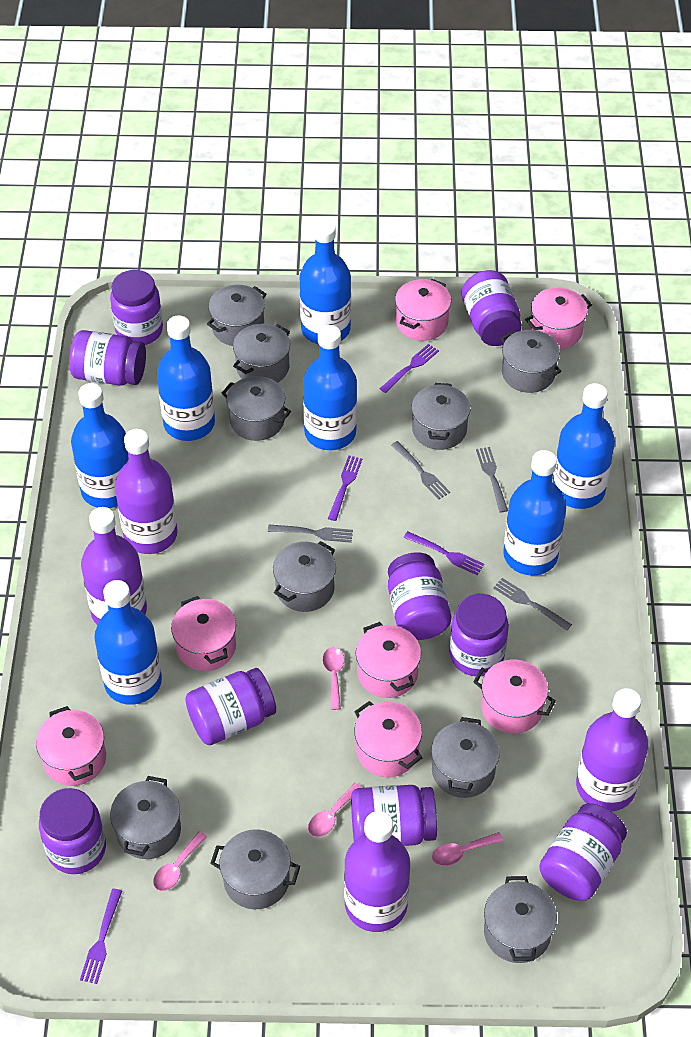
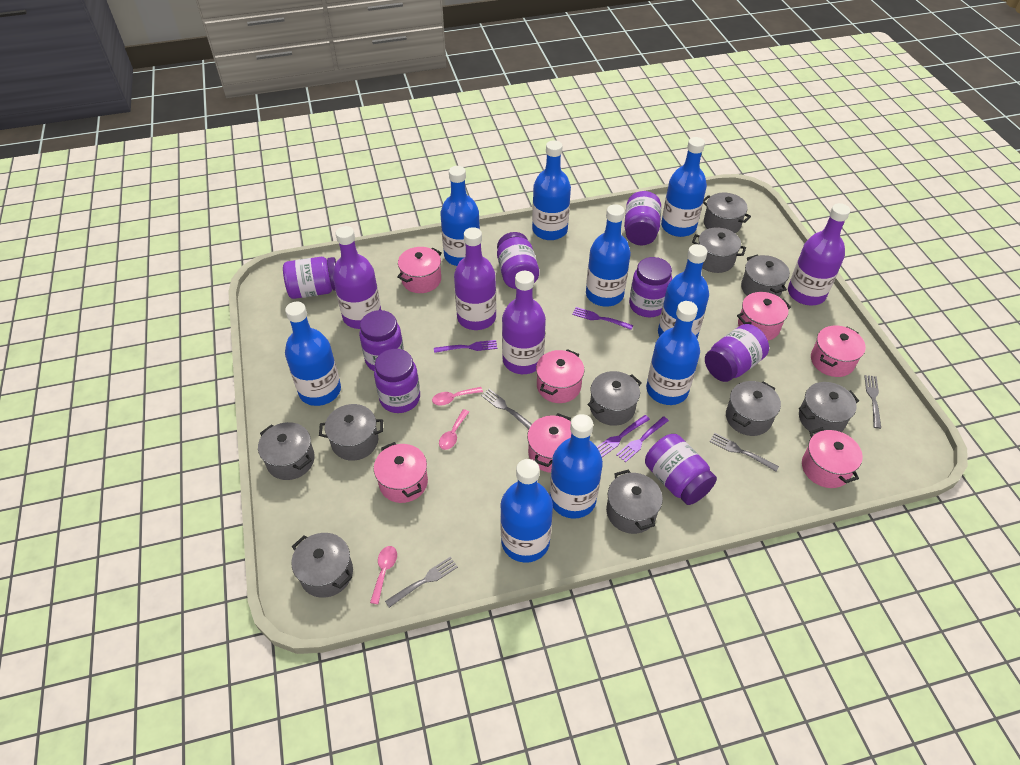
blue bottle: 7 -> 9
pink spoon: 4 -> 3
purple jar: 9 -> 8

